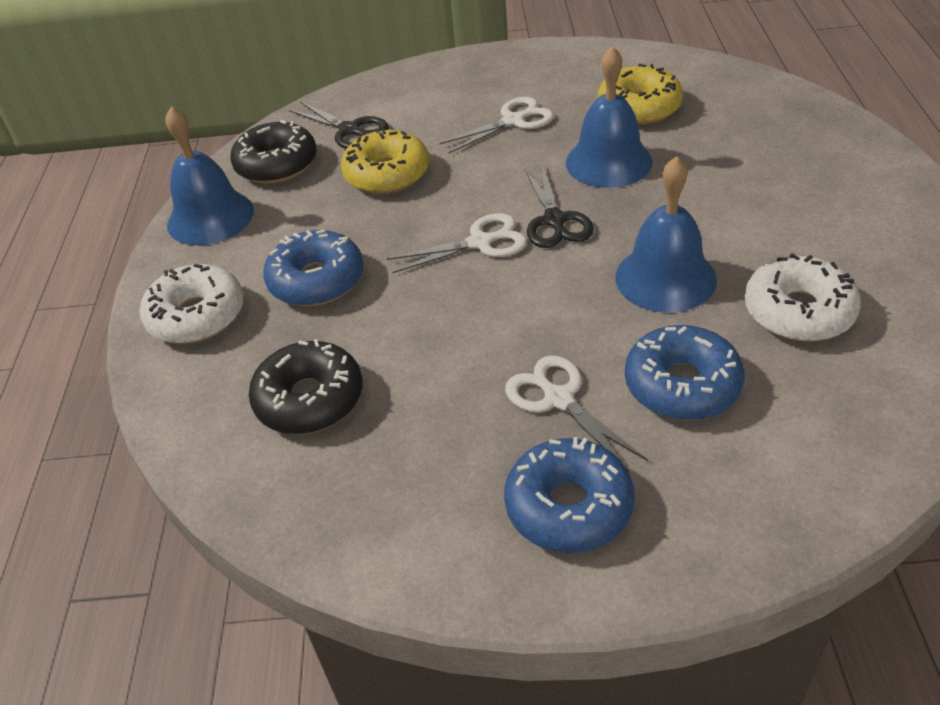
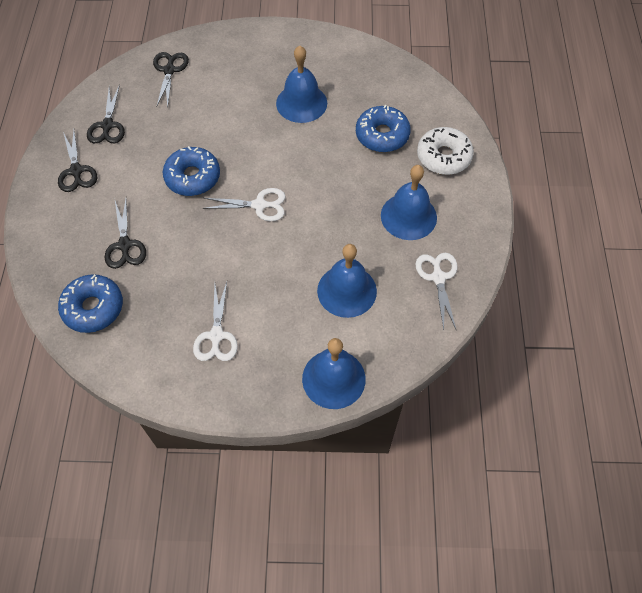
black donut: 2 -> 0
black scissors: 2 -> 4
blue bell: 3 -> 4
white donut: 2 -> 1
yellow donut: 2 -> 0

